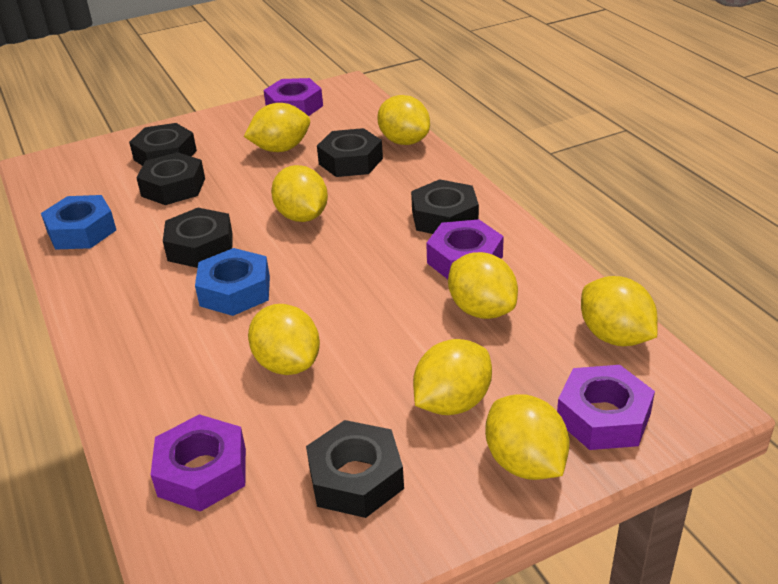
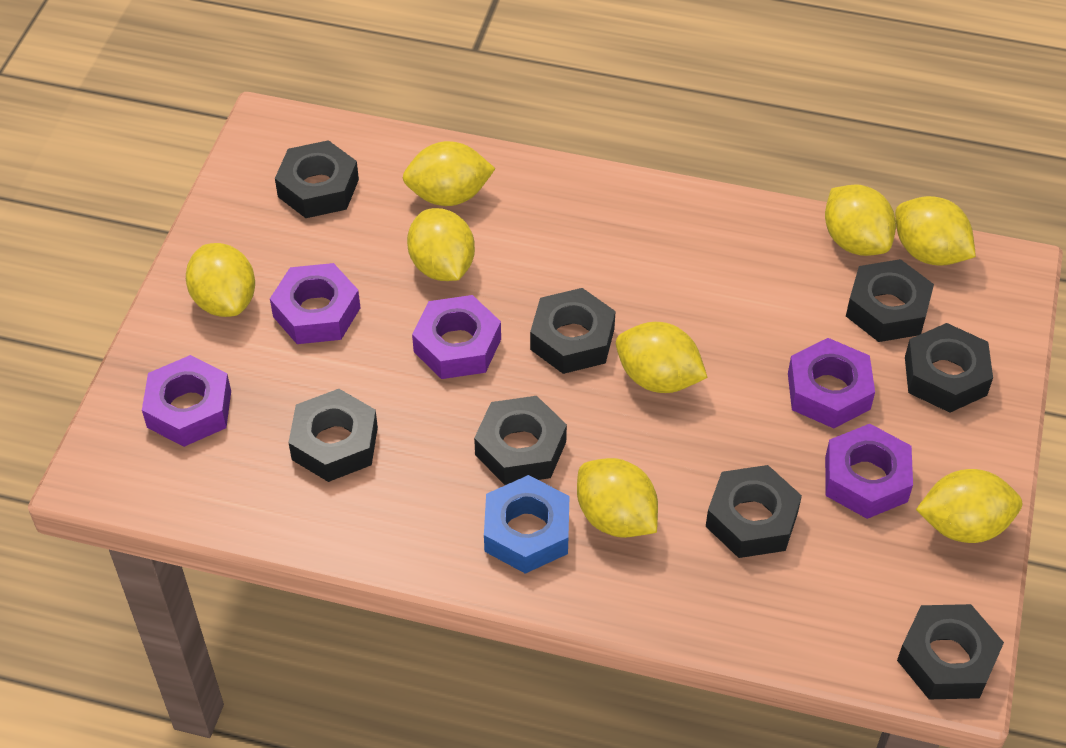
black nut: 6 -> 8
blue nut: 2 -> 1
purple nut: 4 -> 5

